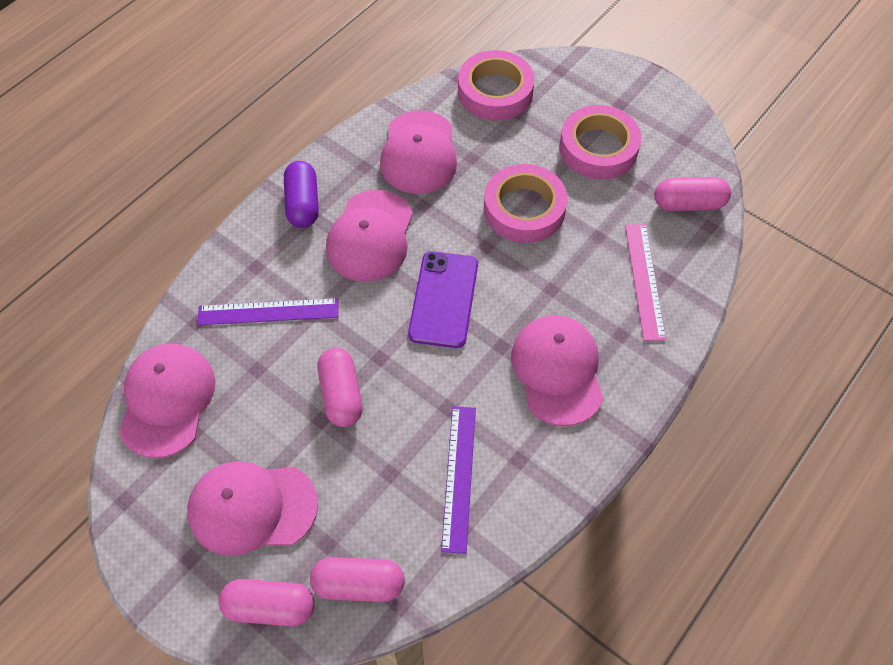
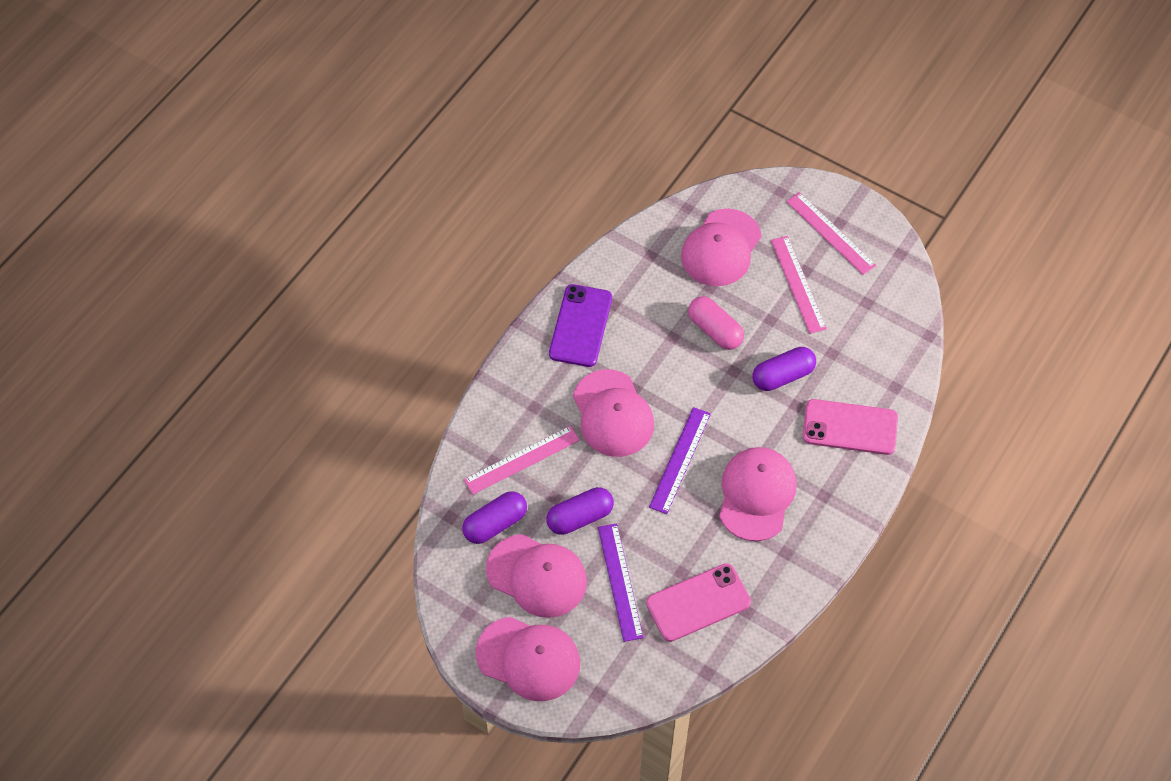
pink capsule: 4 -> 1
pink phone: 0 -> 2
pink ruler: 1 -> 3
pink tape: 3 -> 0
purple capsule: 1 -> 3

